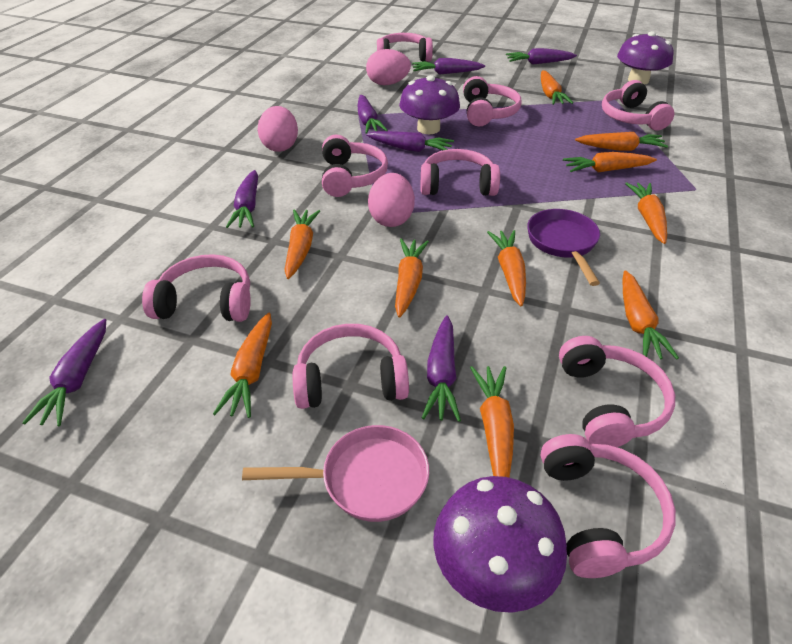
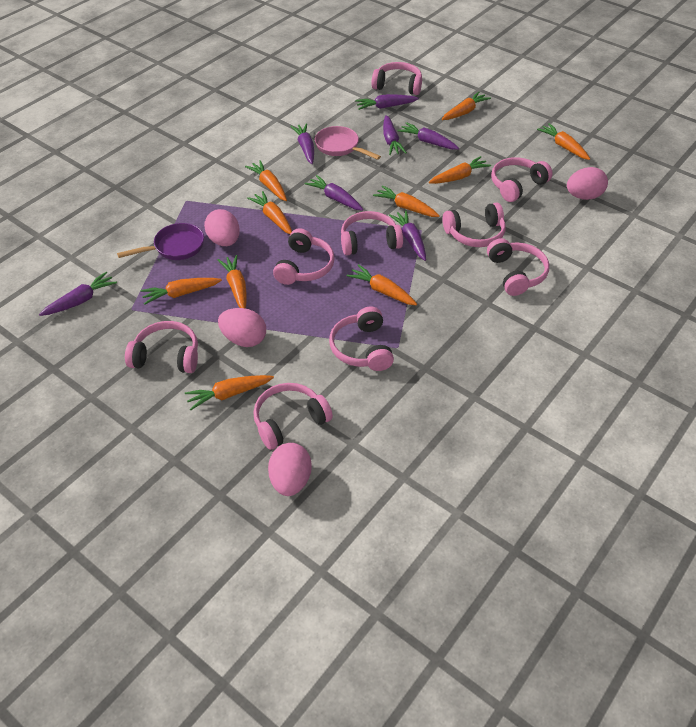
pink egg: 3 -> 4
purple mushroom: 3 -> 0

